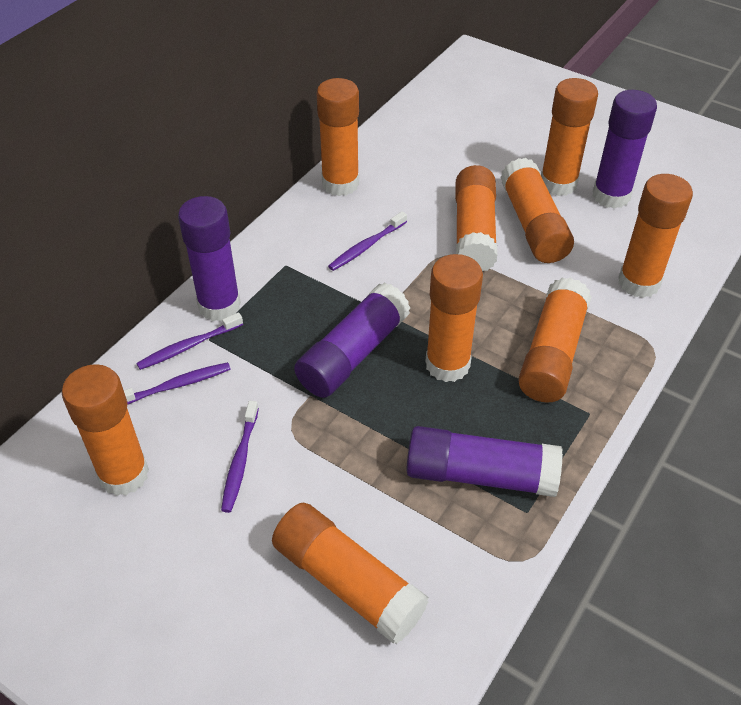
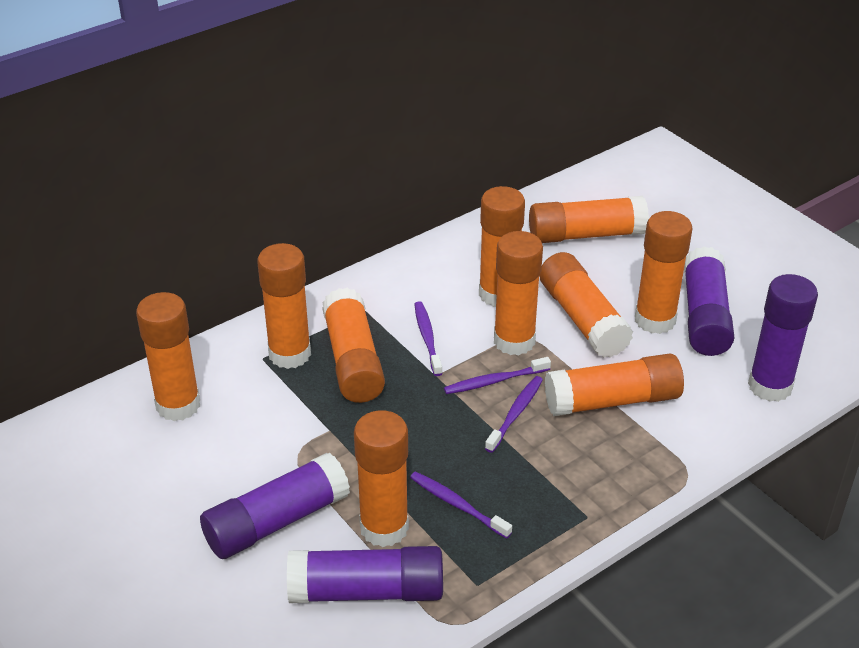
orange glue stick: 9 -> 10

